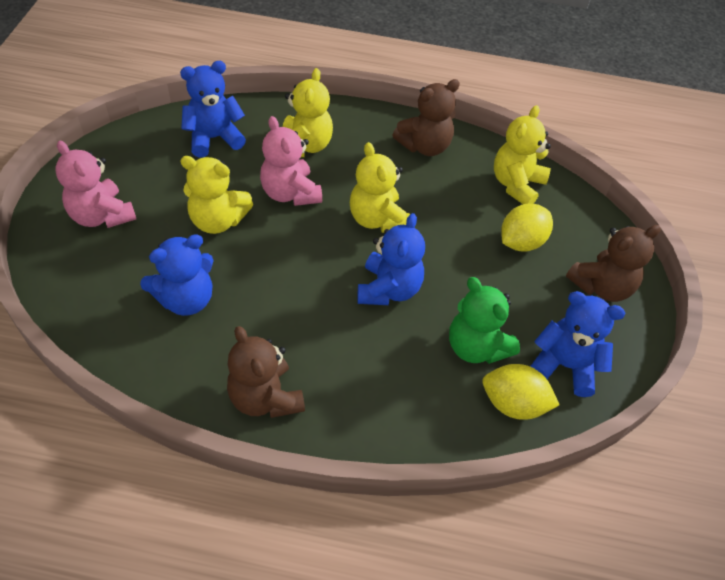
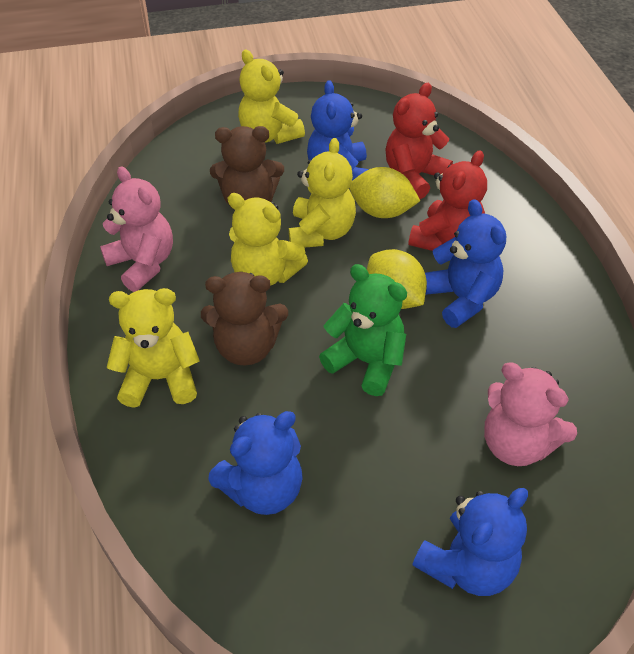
brown teddy bear: 3 -> 2
red teddy bear: 0 -> 2

